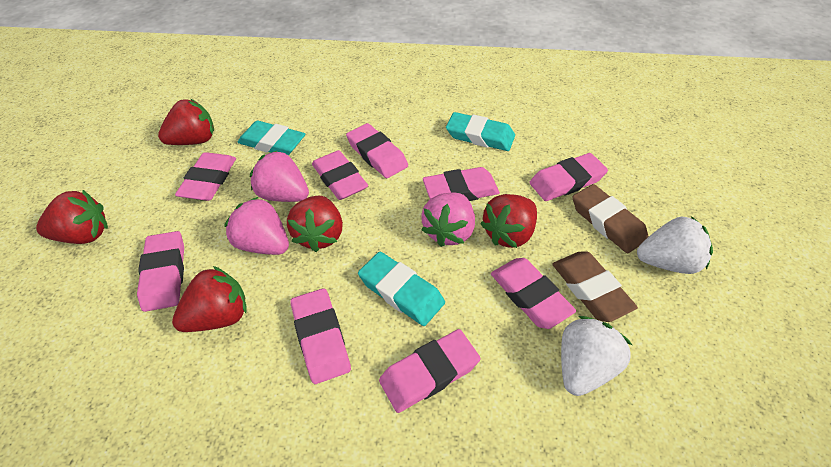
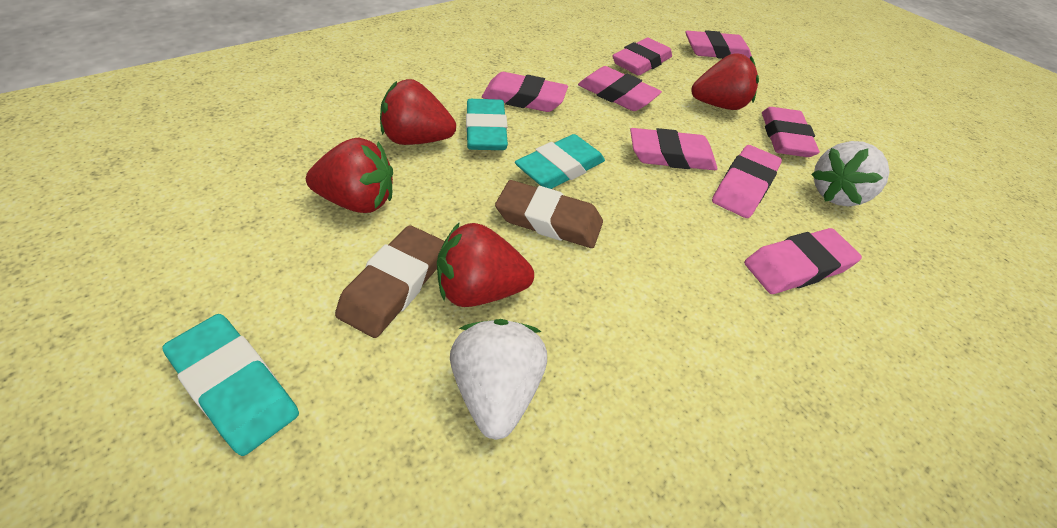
pink eraser: 9 -> 8
pink strawberry: 3 -> 0
red strawberry: 5 -> 4

